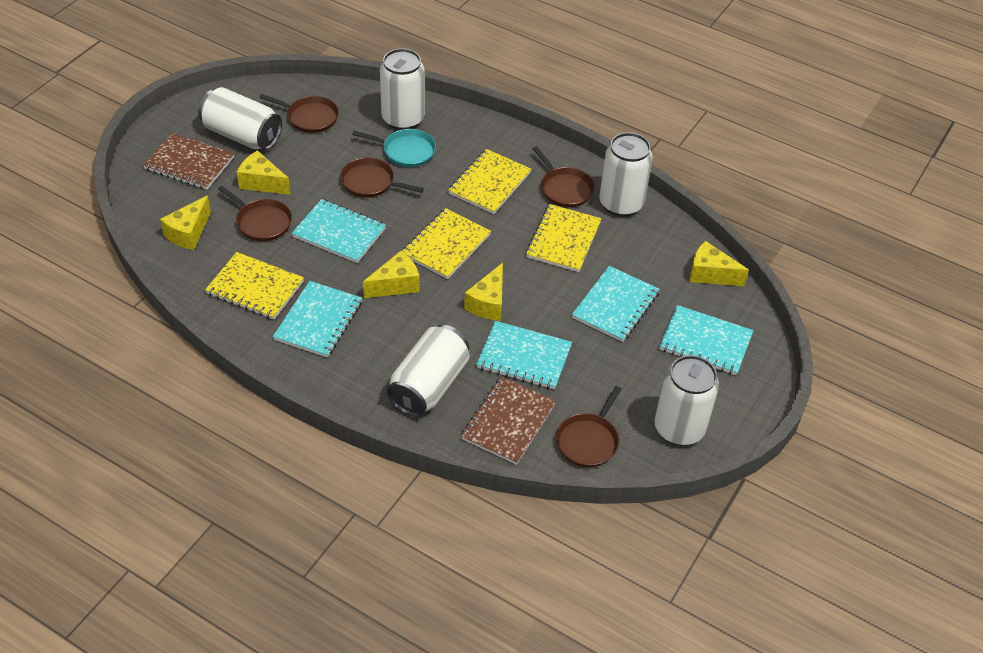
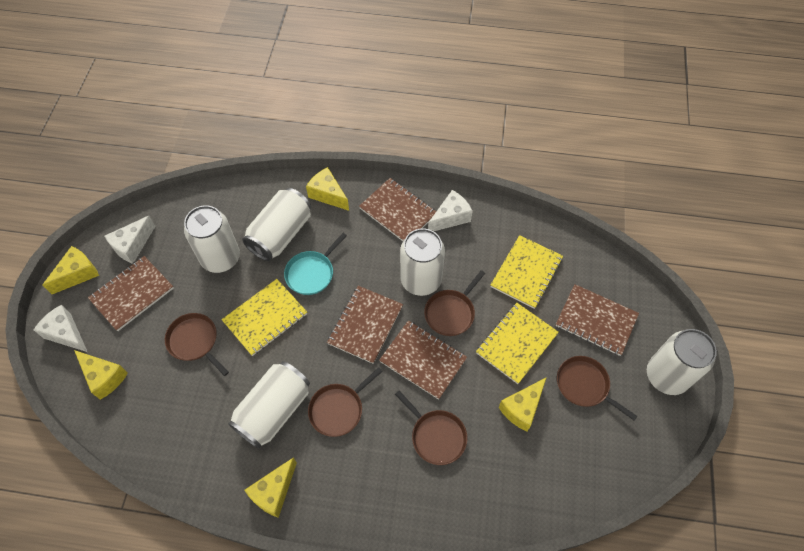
brown notebook: 2 -> 5
turquoise notebook: 5 -> 0
white cheese: 0 -> 3
yellow notebook: 4 -> 3

